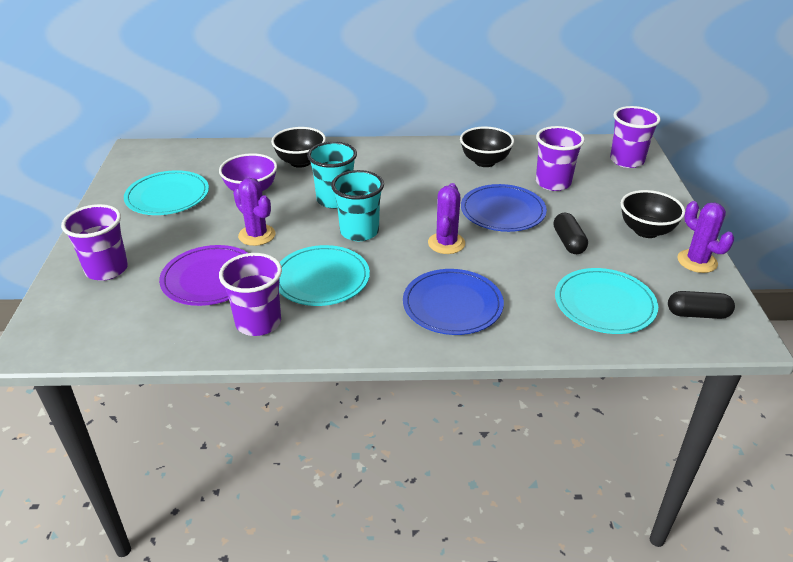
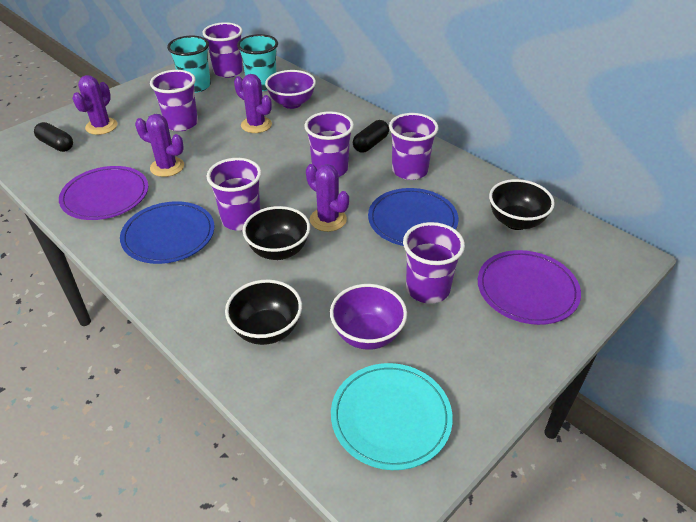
purple bowl: 1 -> 2
purple cactus: 3 -> 4
purple cup: 4 -> 6
purple plate: 1 -> 2
turquoise plate: 3 -> 1

